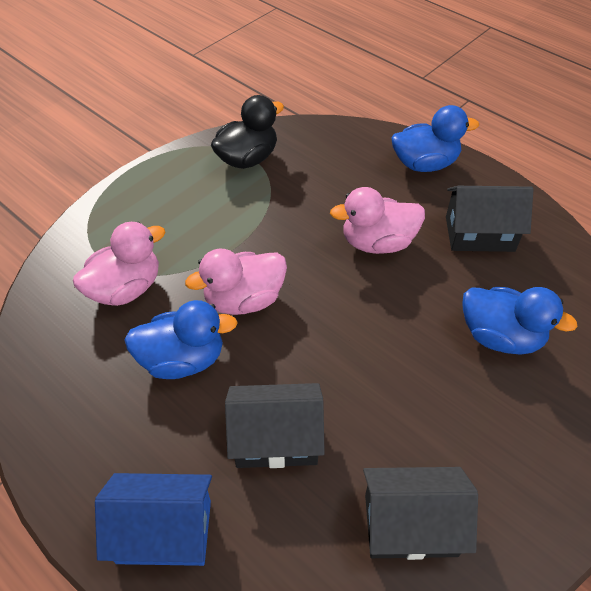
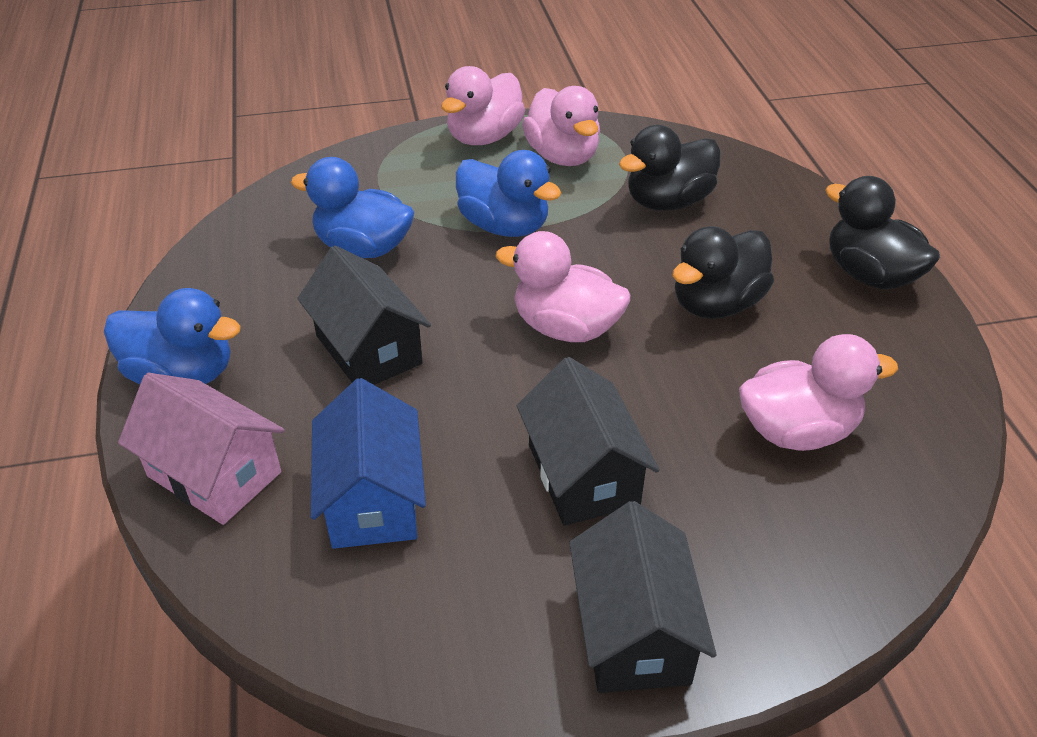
black duck: 1 -> 3
pink duck: 3 -> 4
pink house: 0 -> 1

